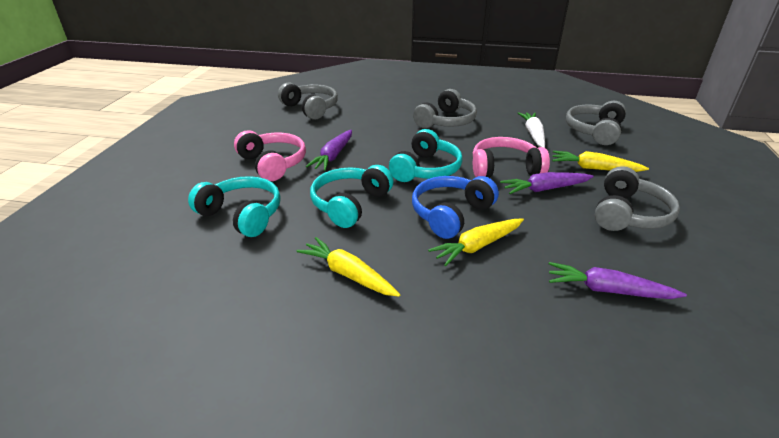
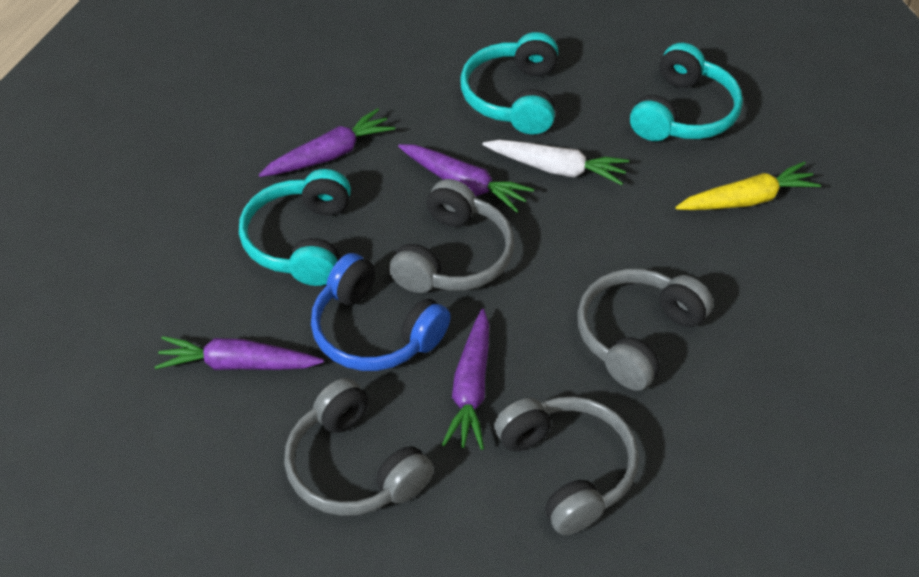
pink headphones: 2 -> 0
purple carrot: 3 -> 4
yellow carrot: 3 -> 1

